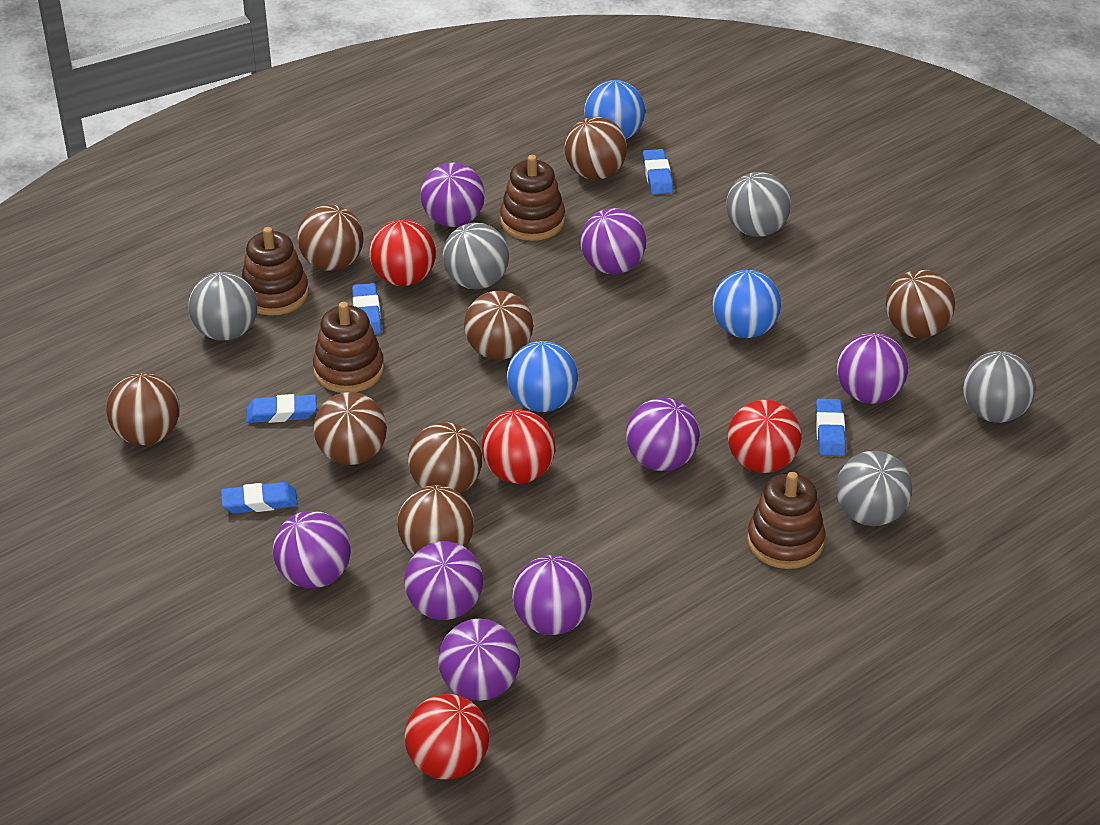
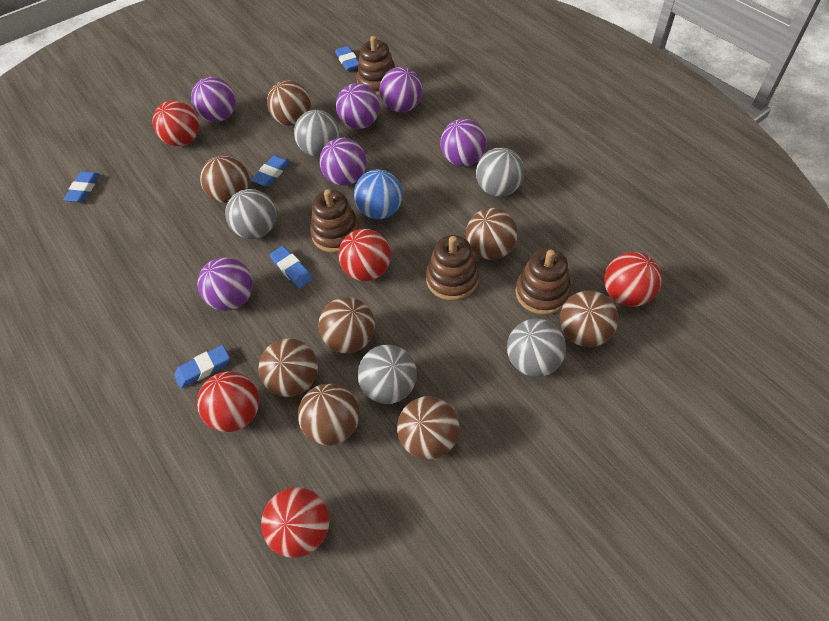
blue ball: 3 -> 1
purple ball: 8 -> 6
red ball: 4 -> 5

